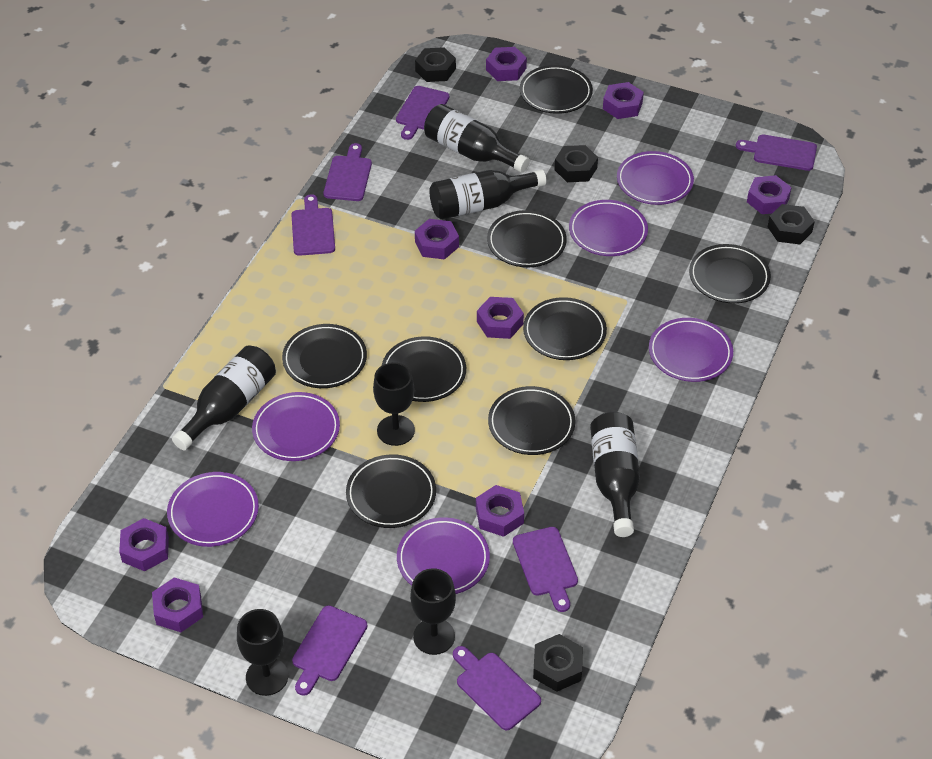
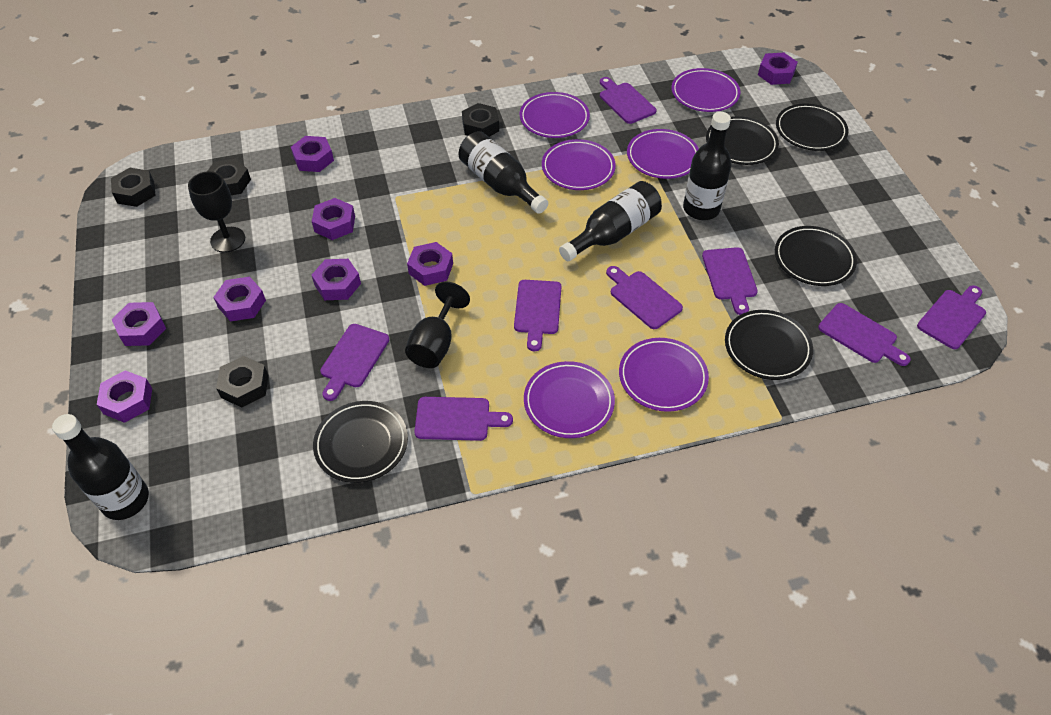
black goblet: 3 -> 2
black plate: 8 -> 5
purple cutting board: 7 -> 8

